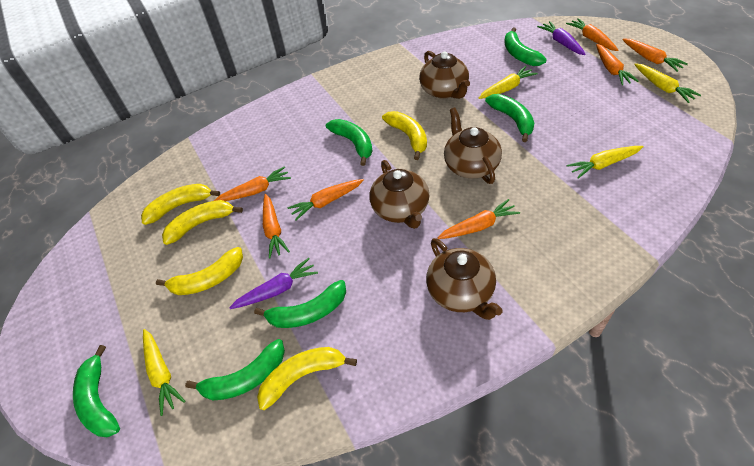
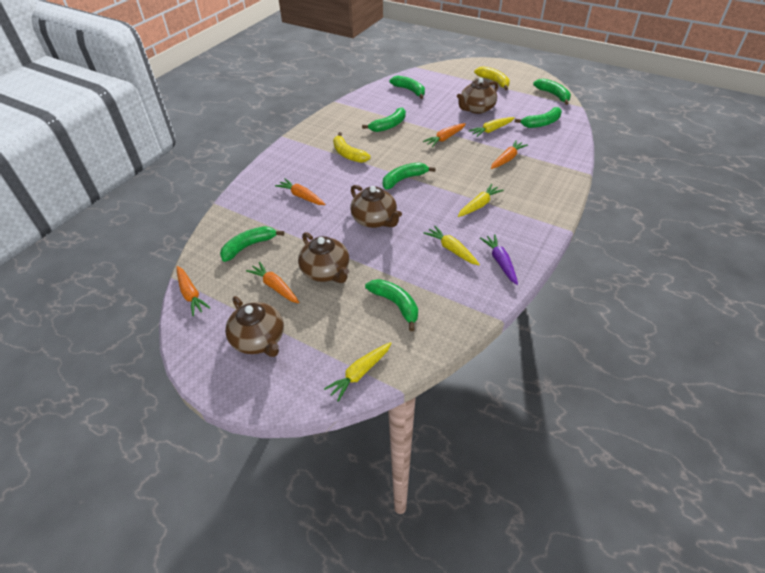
green banana: 6 -> 7
orange carrot: 7 -> 5
purple carrot: 2 -> 1
yellow banana: 5 -> 2

